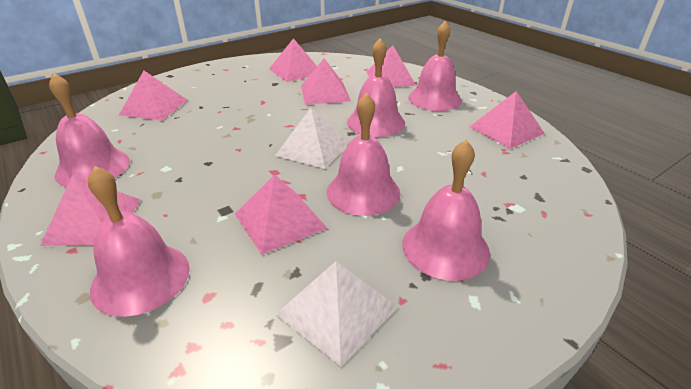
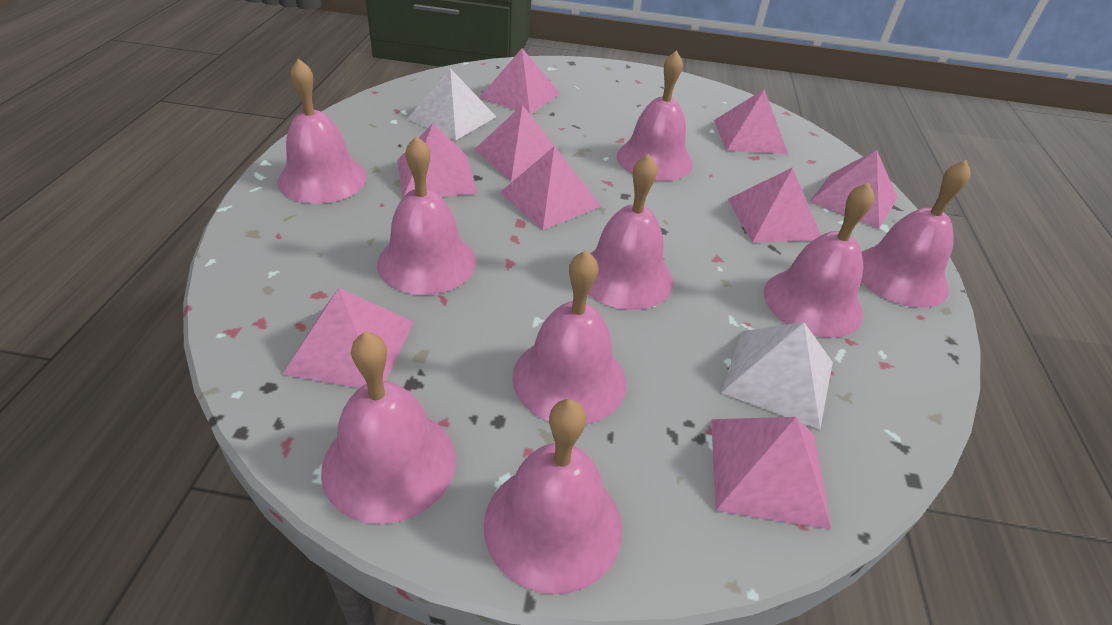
pink bell: 6 -> 9
pink pyramid: 7 -> 9

